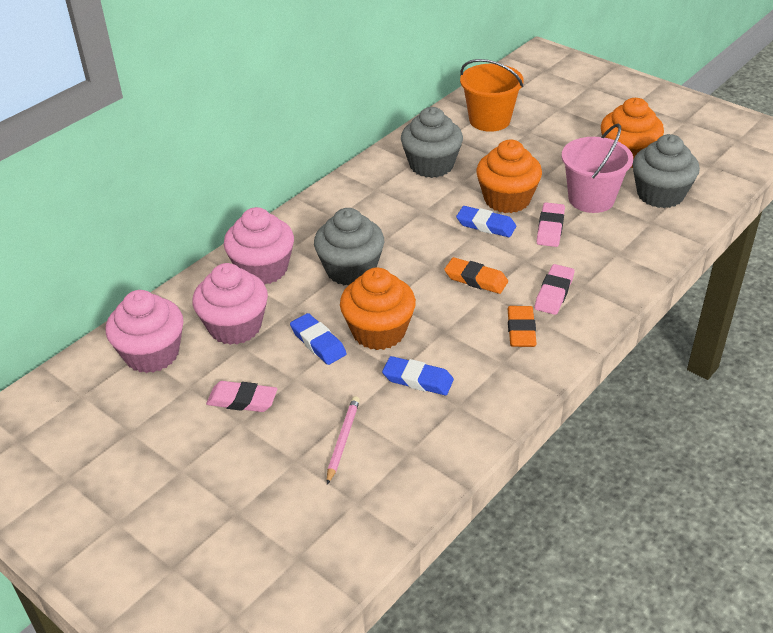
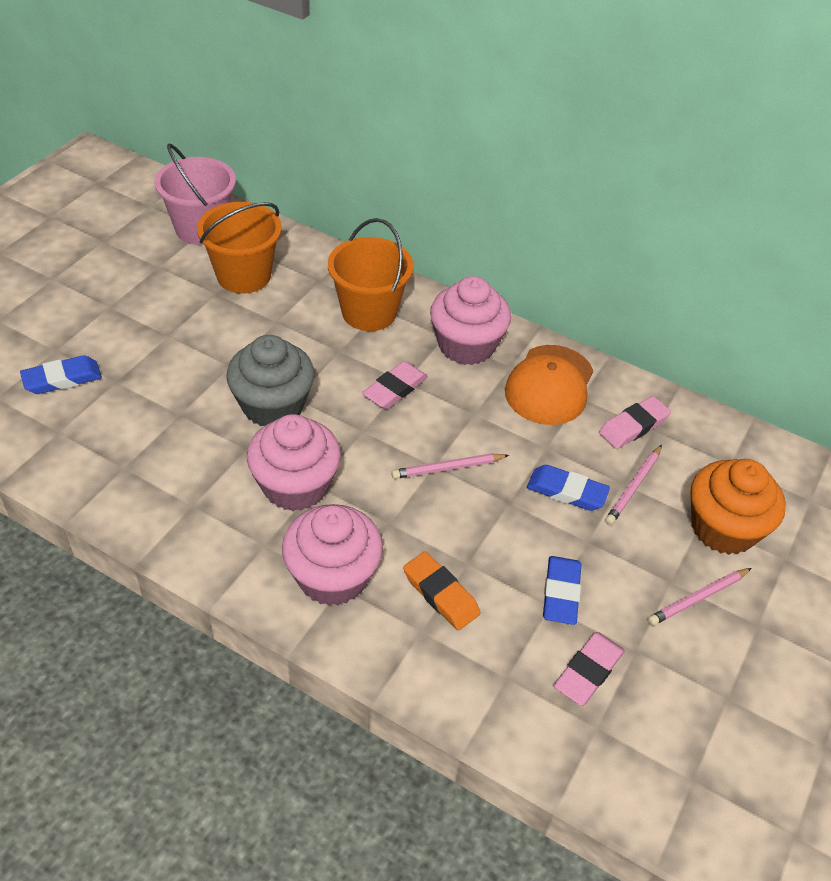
grey cupcake: 3 -> 1
orange bucket: 1 -> 2
orange cap: 0 -> 1
orange cupcake: 3 -> 1
orange eraser: 2 -> 1
pink pencil: 1 -> 3

